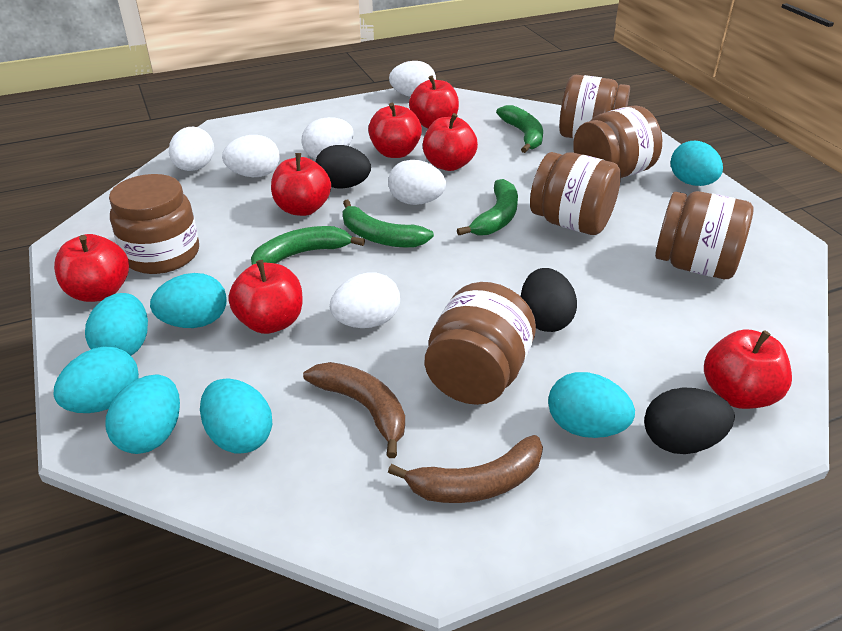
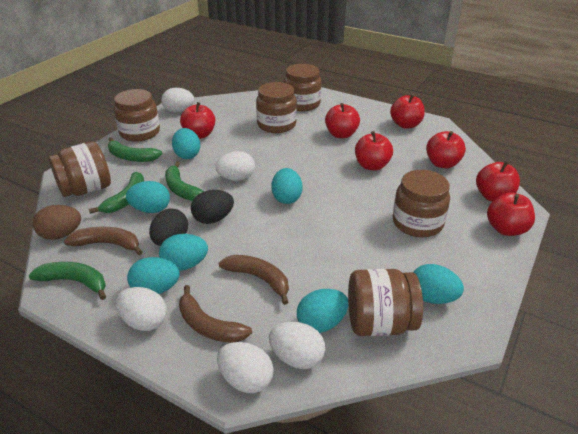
black egg: 3 -> 2
brown banana: 2 -> 3
brown egg: 0 -> 1
white egg: 6 -> 5

